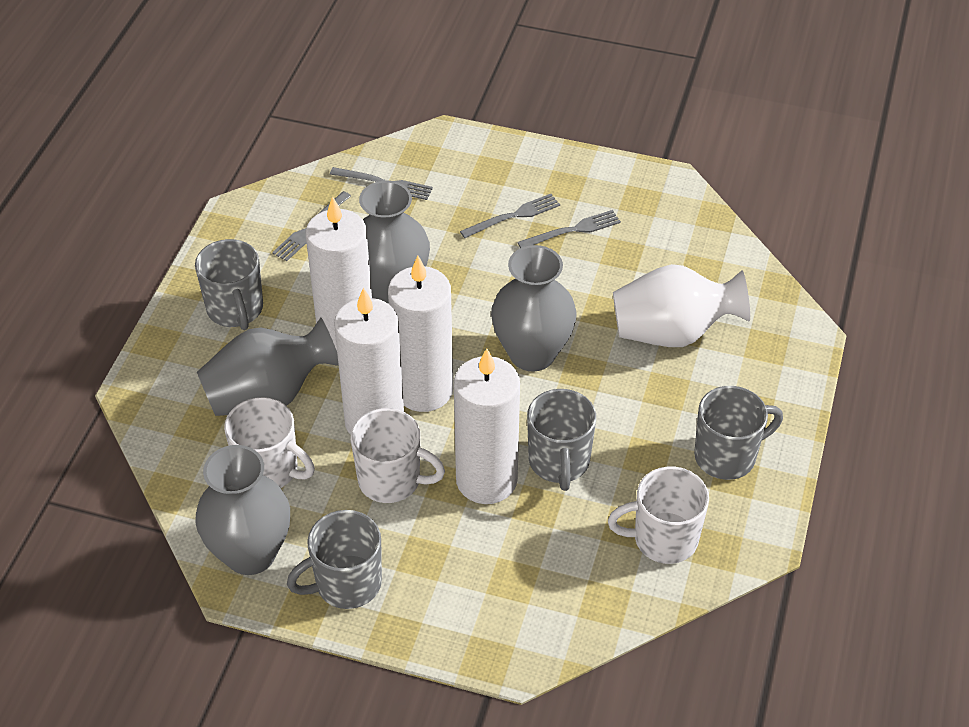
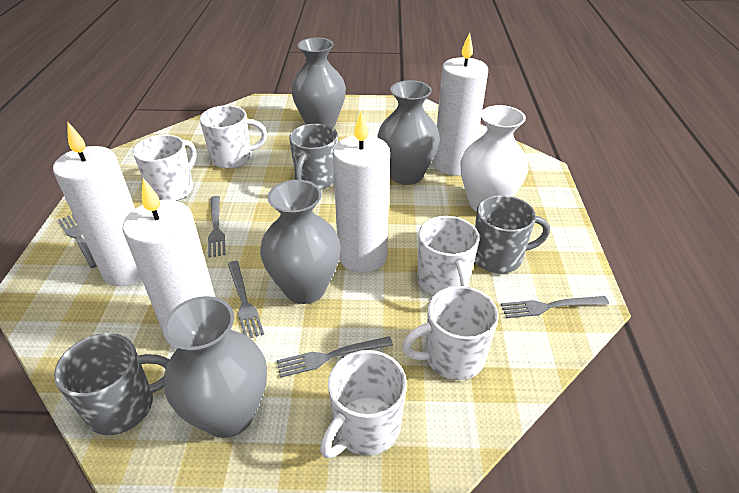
grey fork: 4 -> 5
grey mug: 4 -> 3
white mug: 3 -> 5

